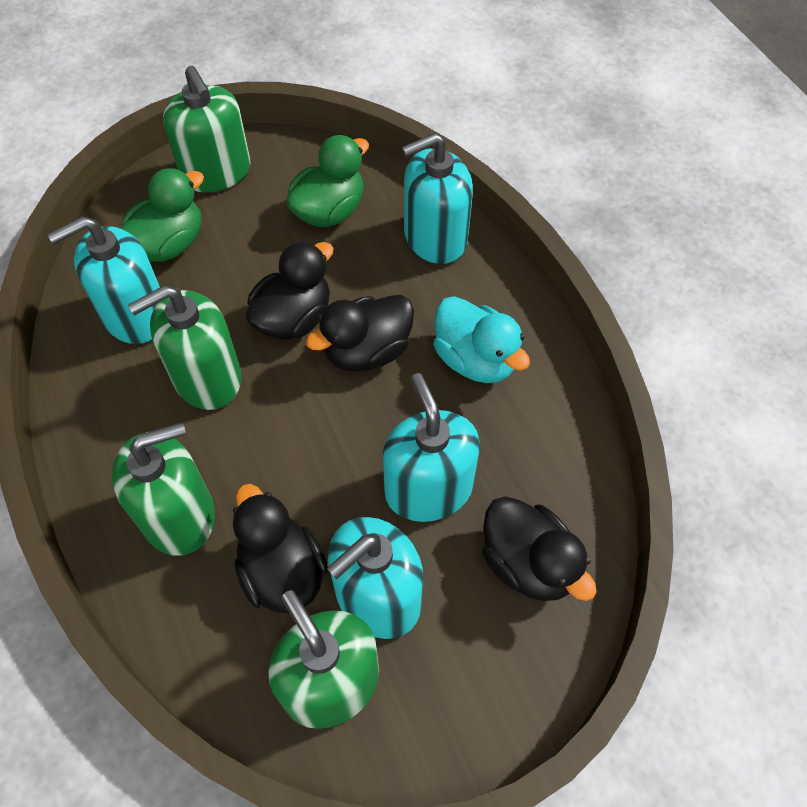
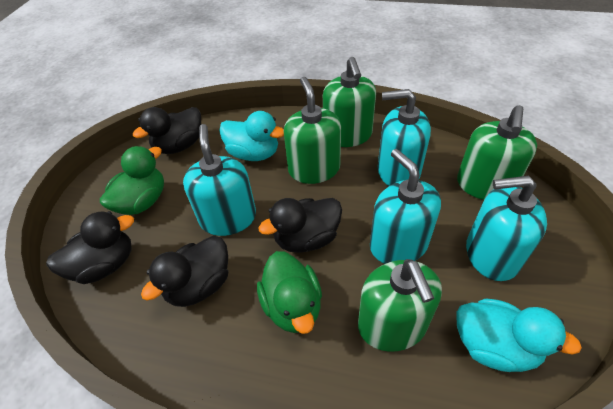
turquoise duck: 1 -> 2

